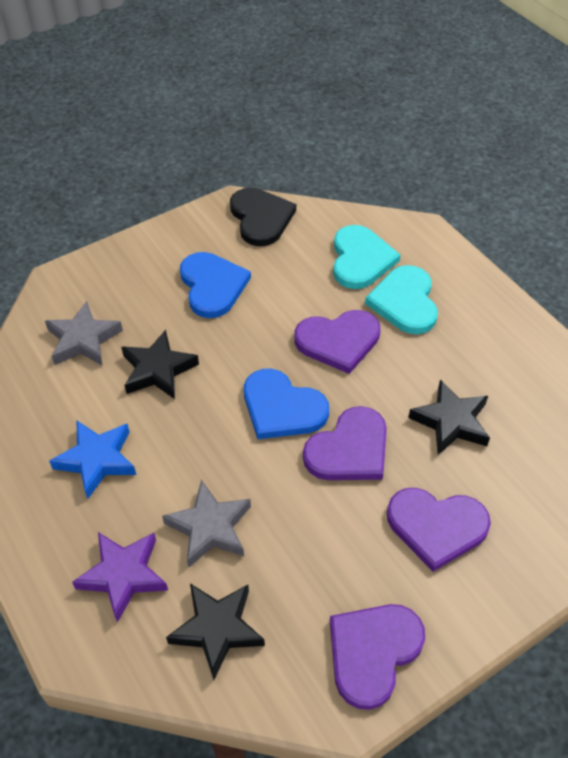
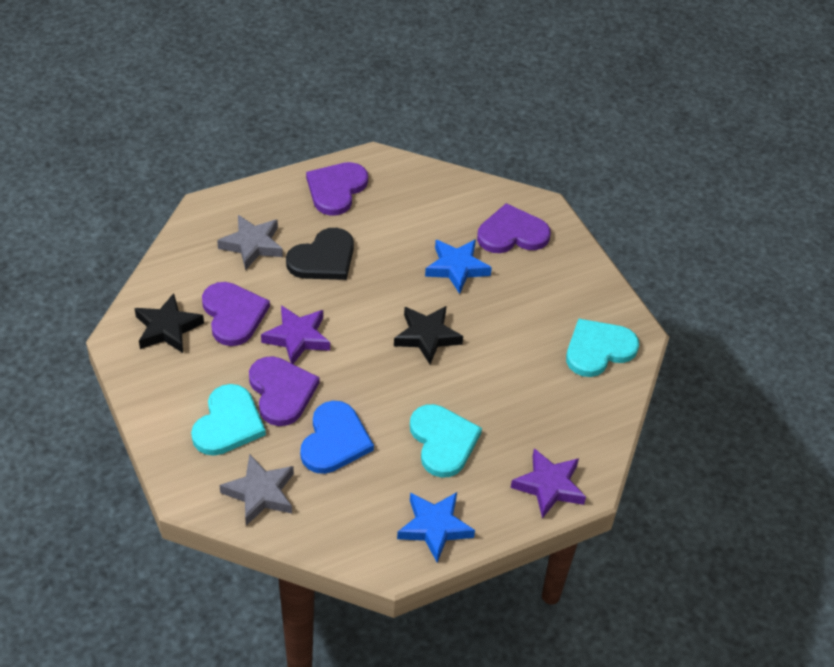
black star: 3 -> 2
blue heart: 2 -> 1
blue star: 1 -> 2
purple star: 1 -> 2
turquoise heart: 2 -> 3

